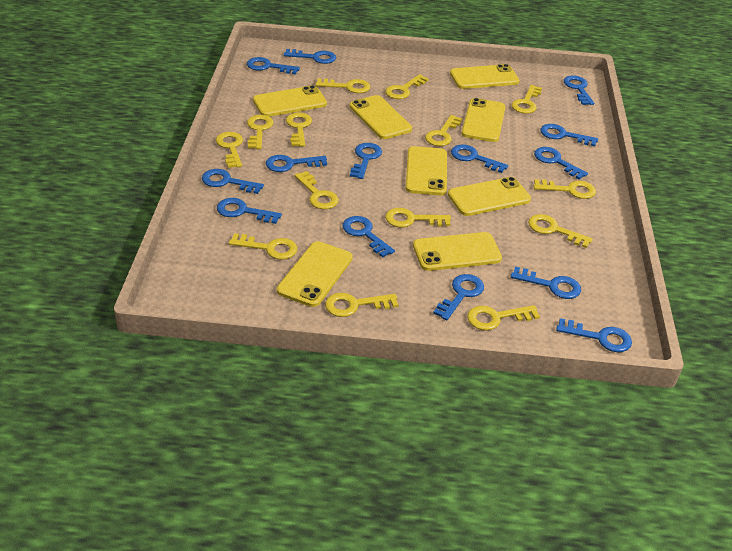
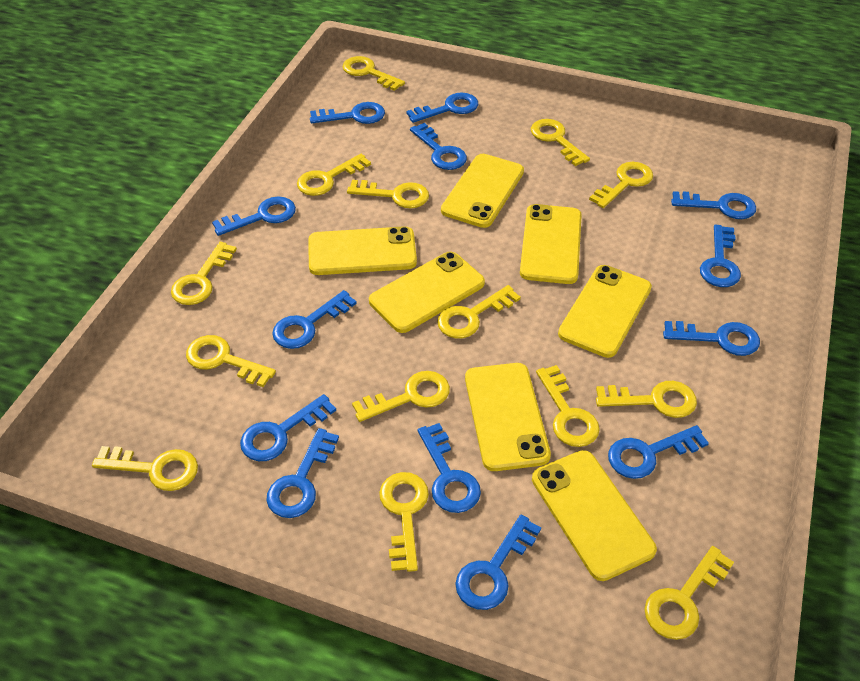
blue key: 14 -> 13
yellow phone: 8 -> 7

